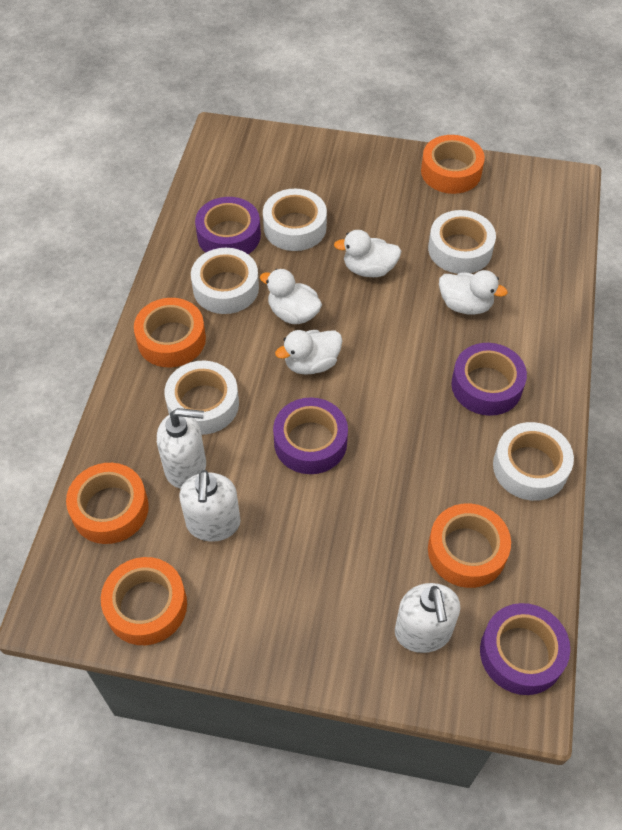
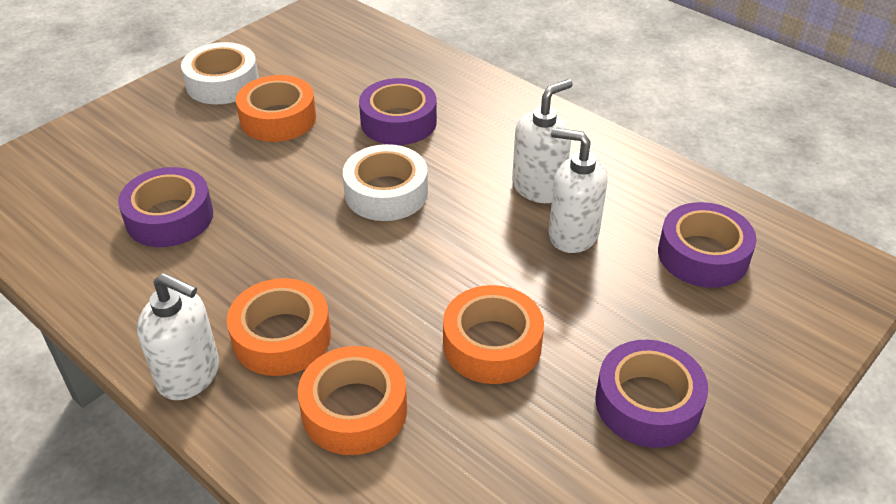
orange tape: 5 -> 4
white duck: 4 -> 0
white tape: 5 -> 2

